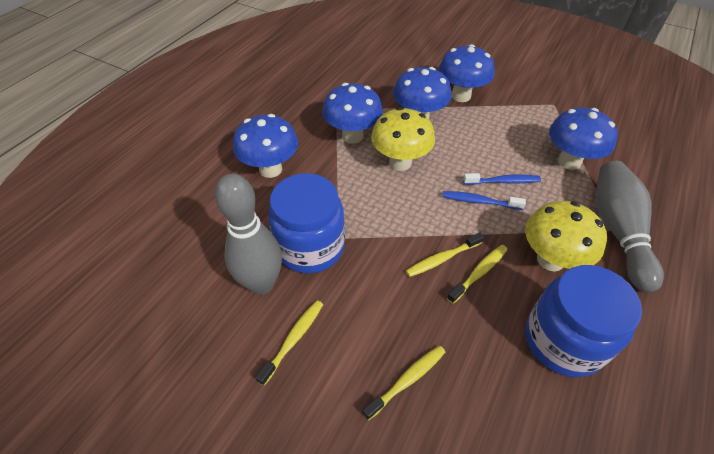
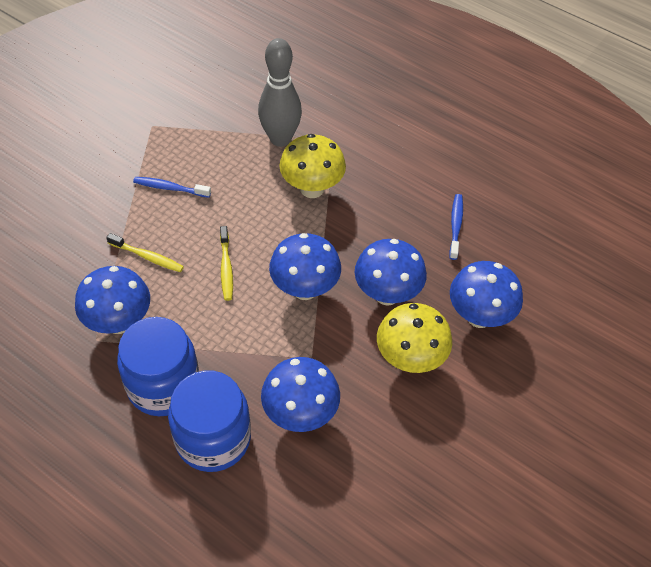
grey bowling pin: 2 -> 1
yellow toothbrush: 4 -> 2

